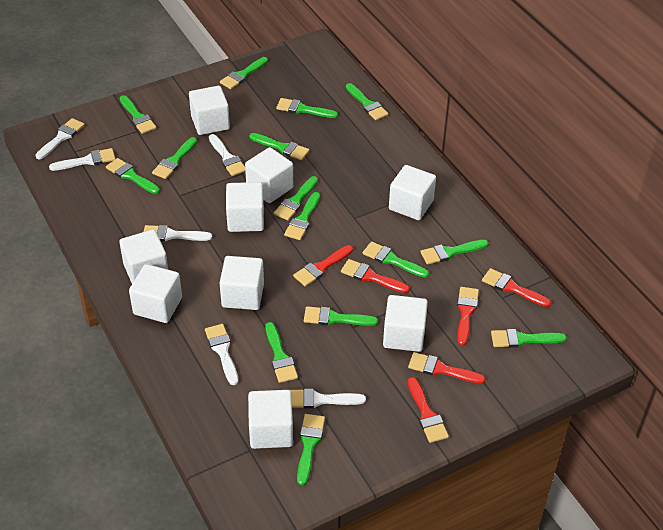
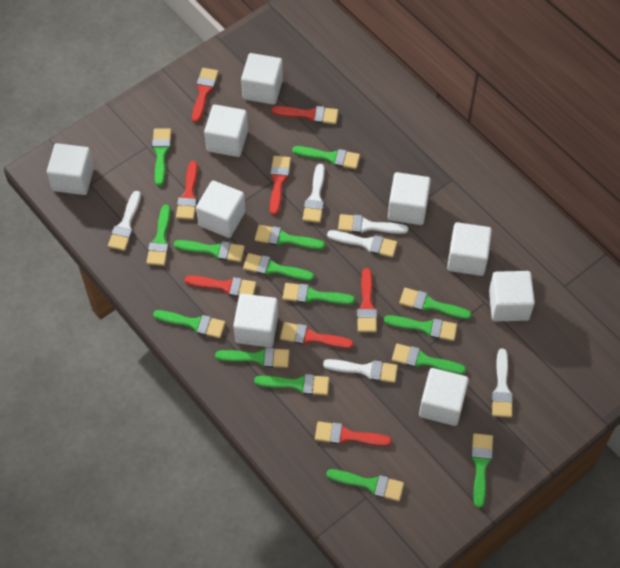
red brush: 6 -> 8

